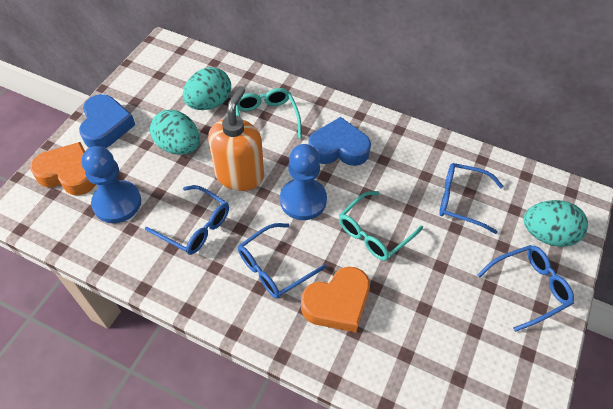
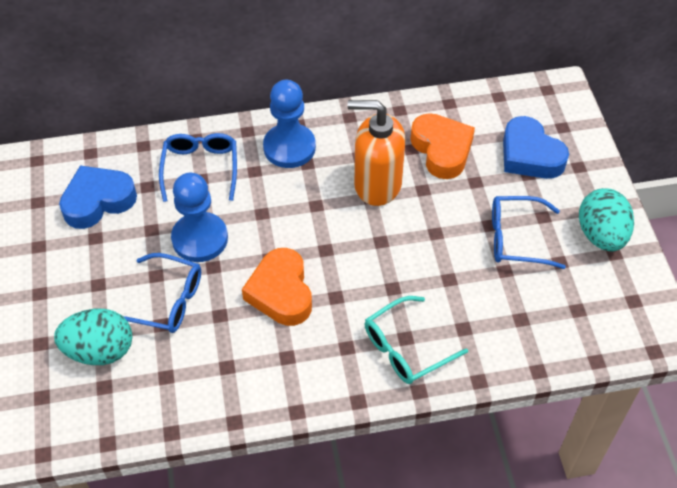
blue glasses: 4 -> 3
turquoise egg: 3 -> 2
turquoise glasses: 2 -> 1

